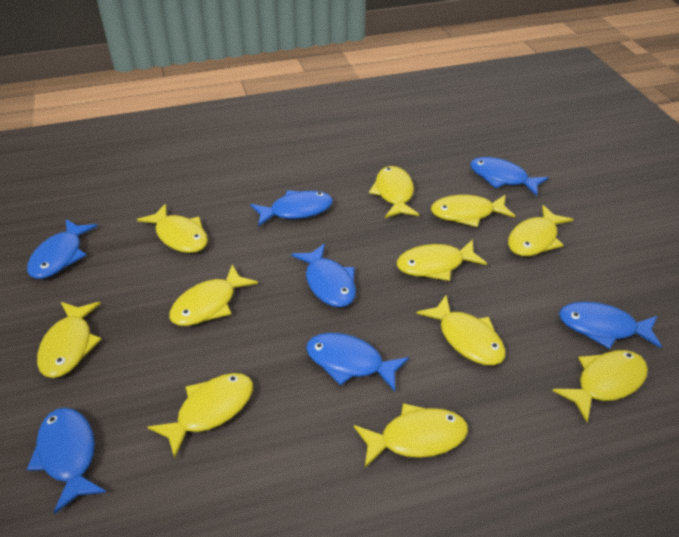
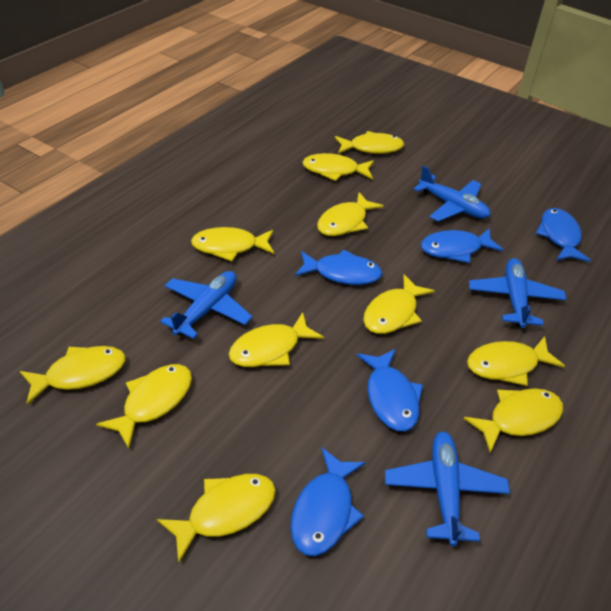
blue fish: 7 -> 5
blue plane: 0 -> 4

